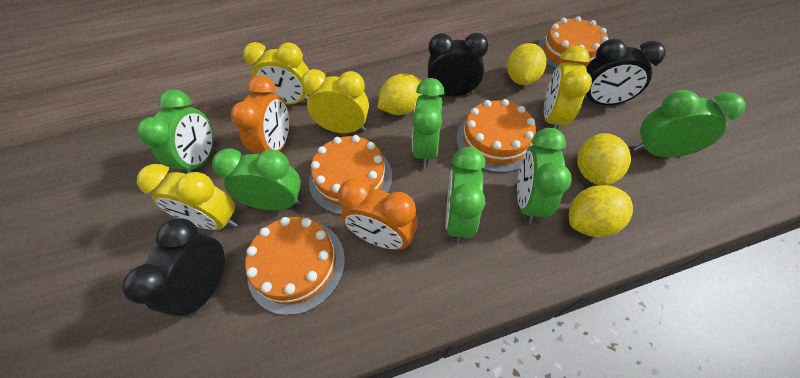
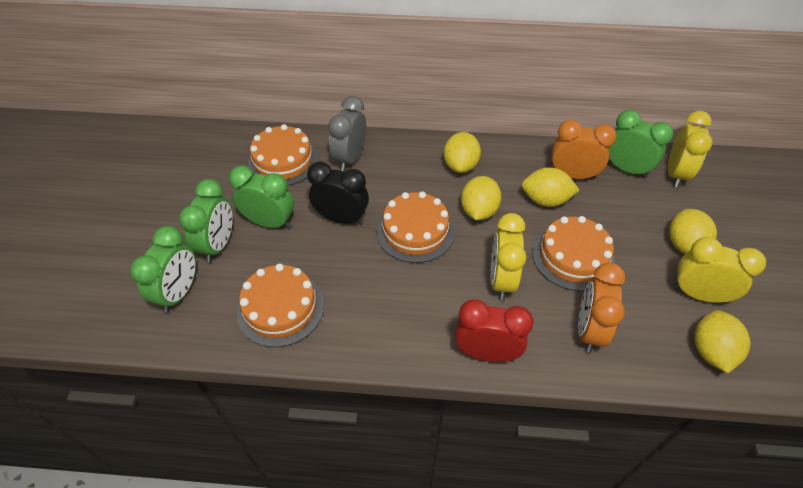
black clock: 3 -> 1
green clock: 6 -> 4
grey clock: 0 -> 1
red clock: 0 -> 1
yellow clock: 4 -> 3
yellow lemon: 4 -> 5

